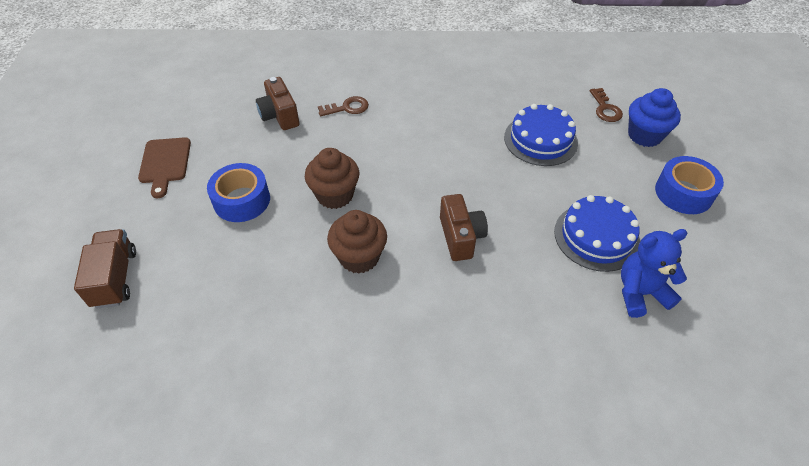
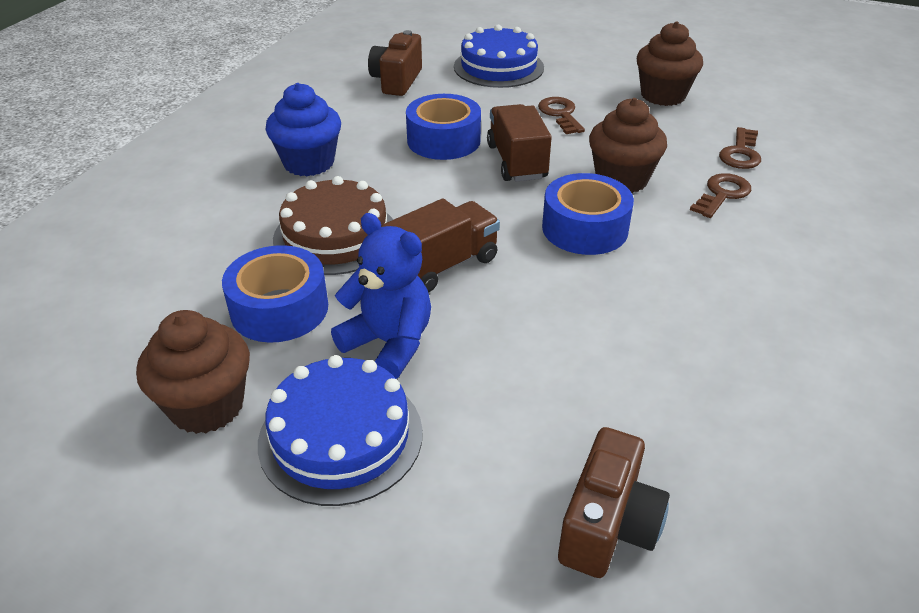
blue tape: 2 -> 3
brown cake: 0 -> 1
brown cupcake: 2 -> 3
brown cutting board: 1 -> 0
brown key: 2 -> 3
brown truck: 1 -> 2

